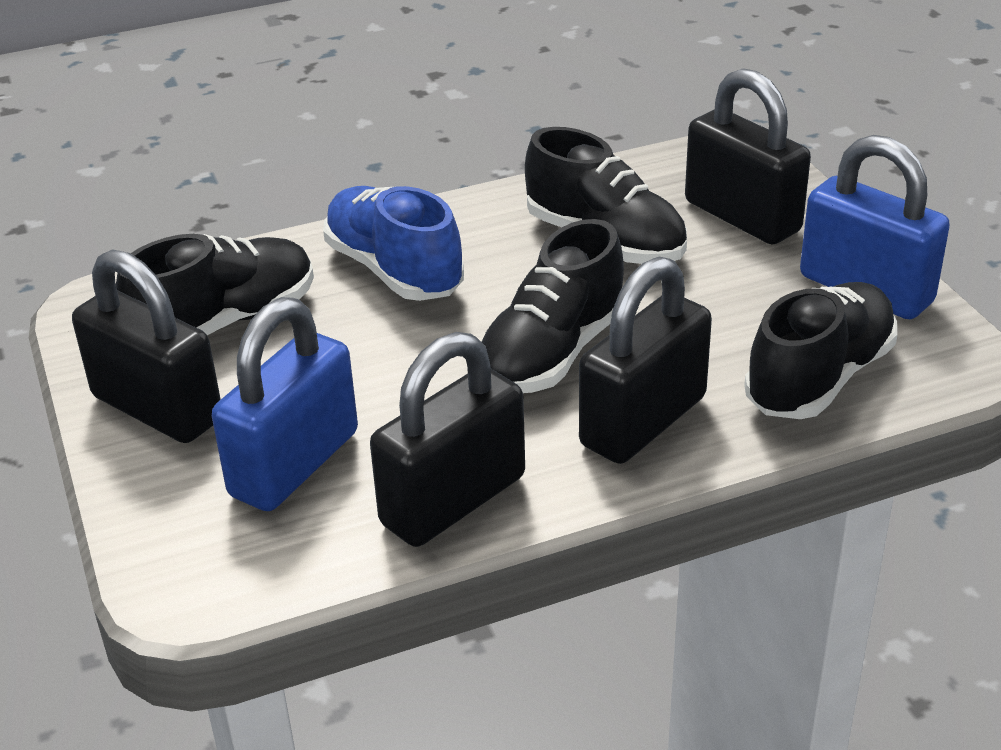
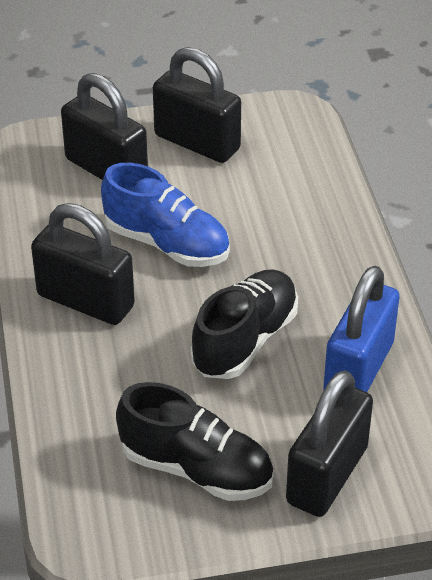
black shoe: 4 -> 2
blue padlock: 2 -> 1

